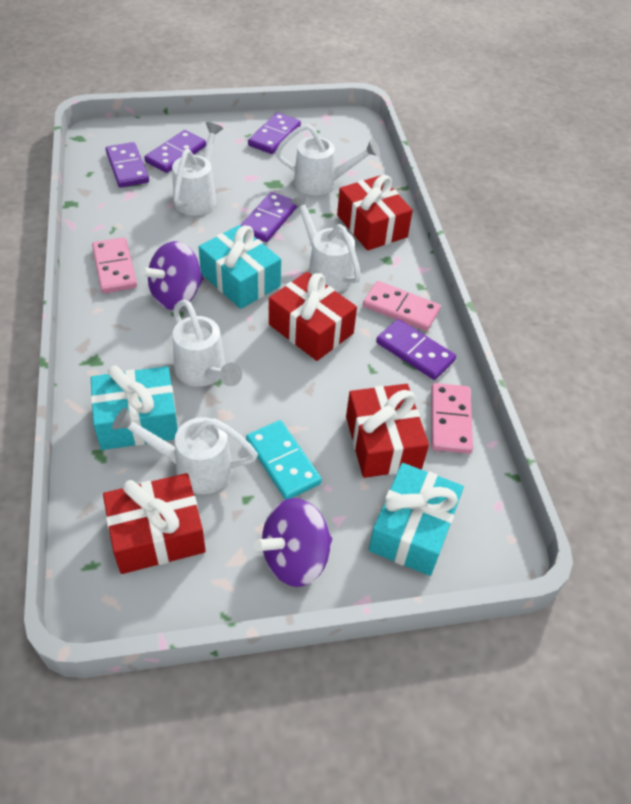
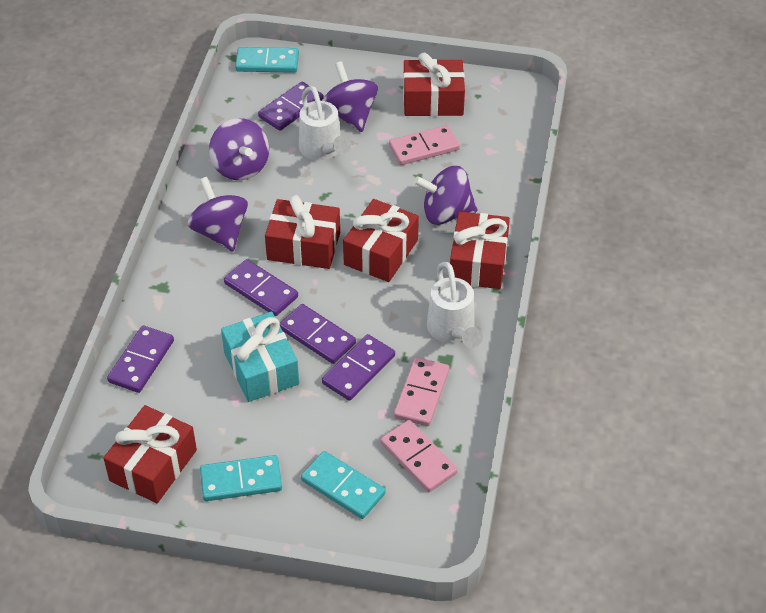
purple spinning top: 2 -> 4
red gift: 4 -> 5
turquoise domino: 1 -> 3
turquoise gift: 3 -> 1
white watering can: 5 -> 2

